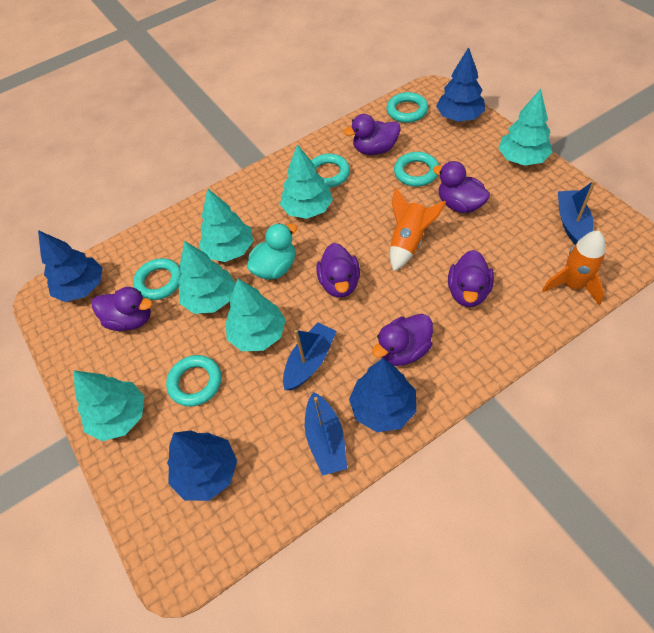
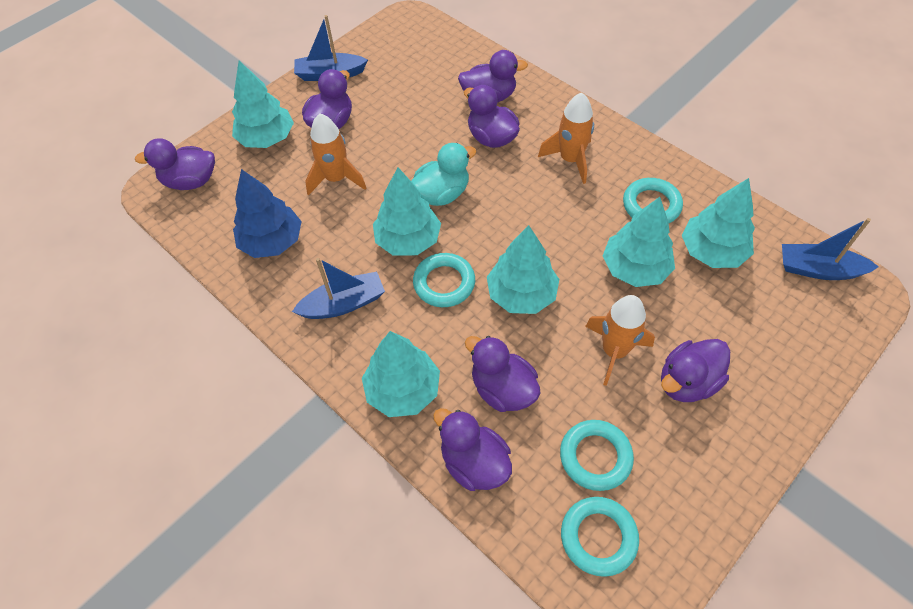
blue tree: 4 -> 1
orange rocket: 2 -> 3
purple duck: 6 -> 7
turquoise ring: 5 -> 4

